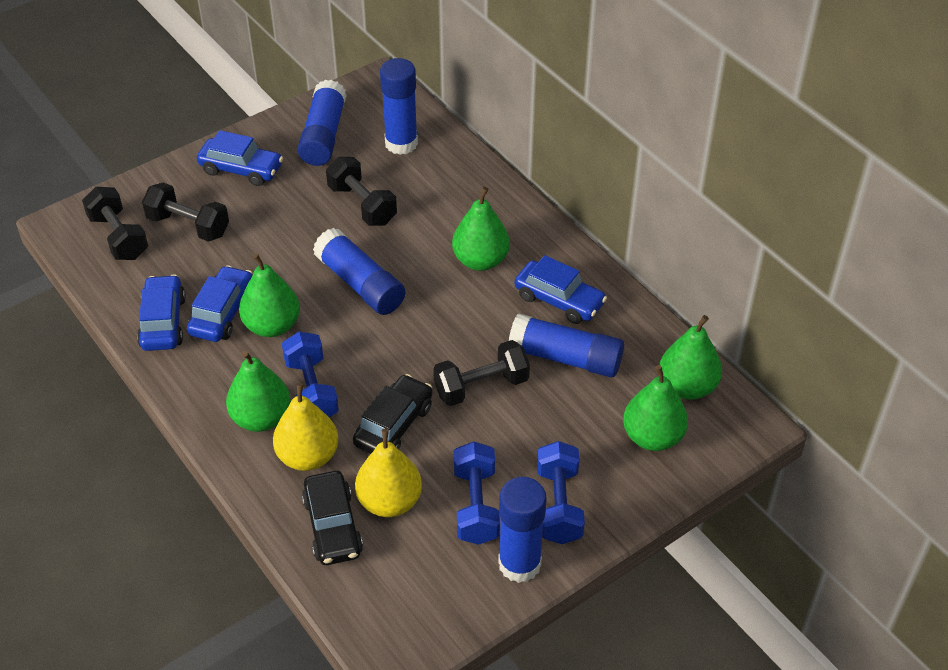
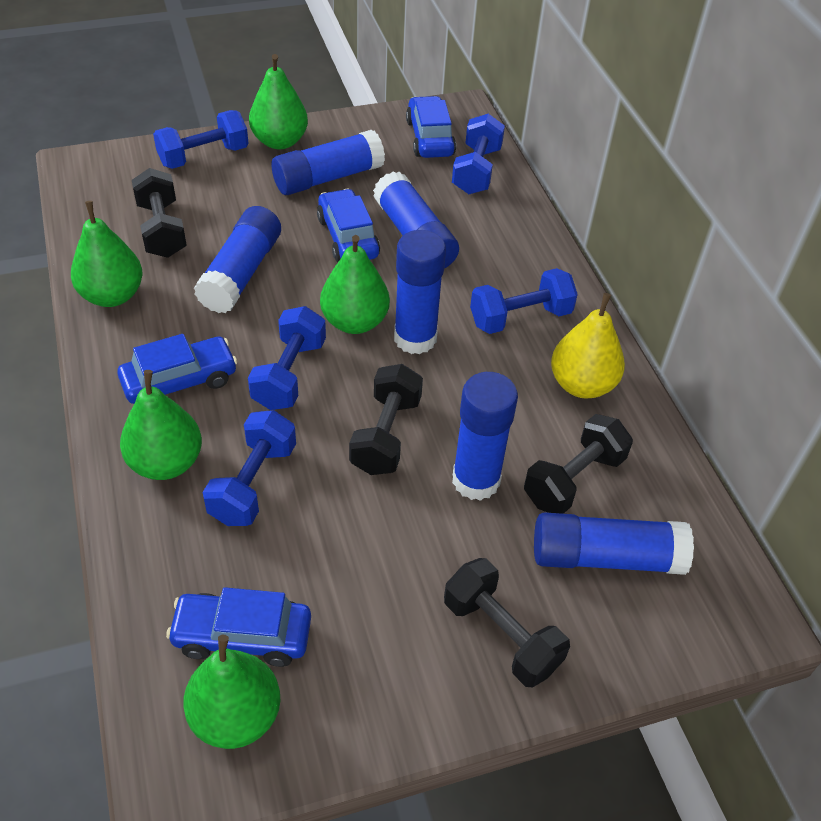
black car: 2 -> 0
blue dumbbell: 3 -> 5
blue glue stick: 5 -> 6
yellow pear: 2 -> 1

